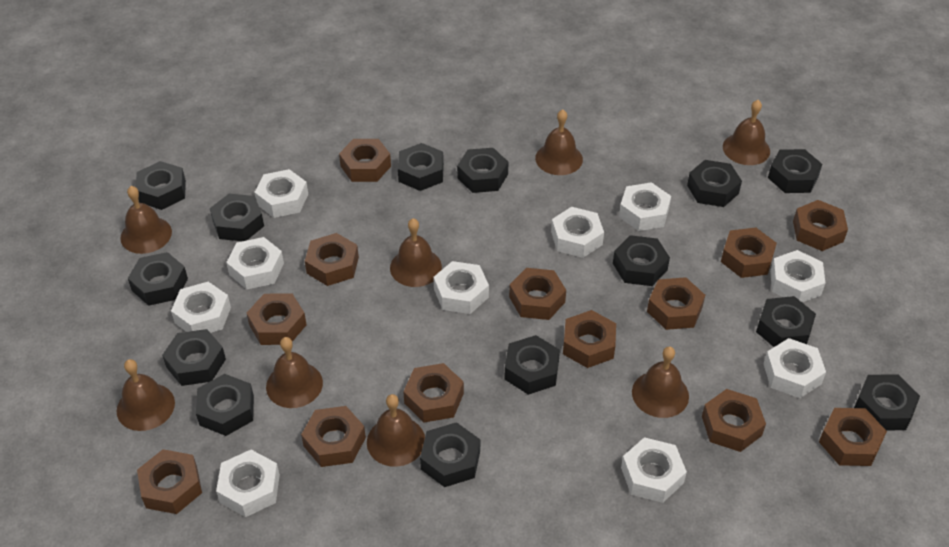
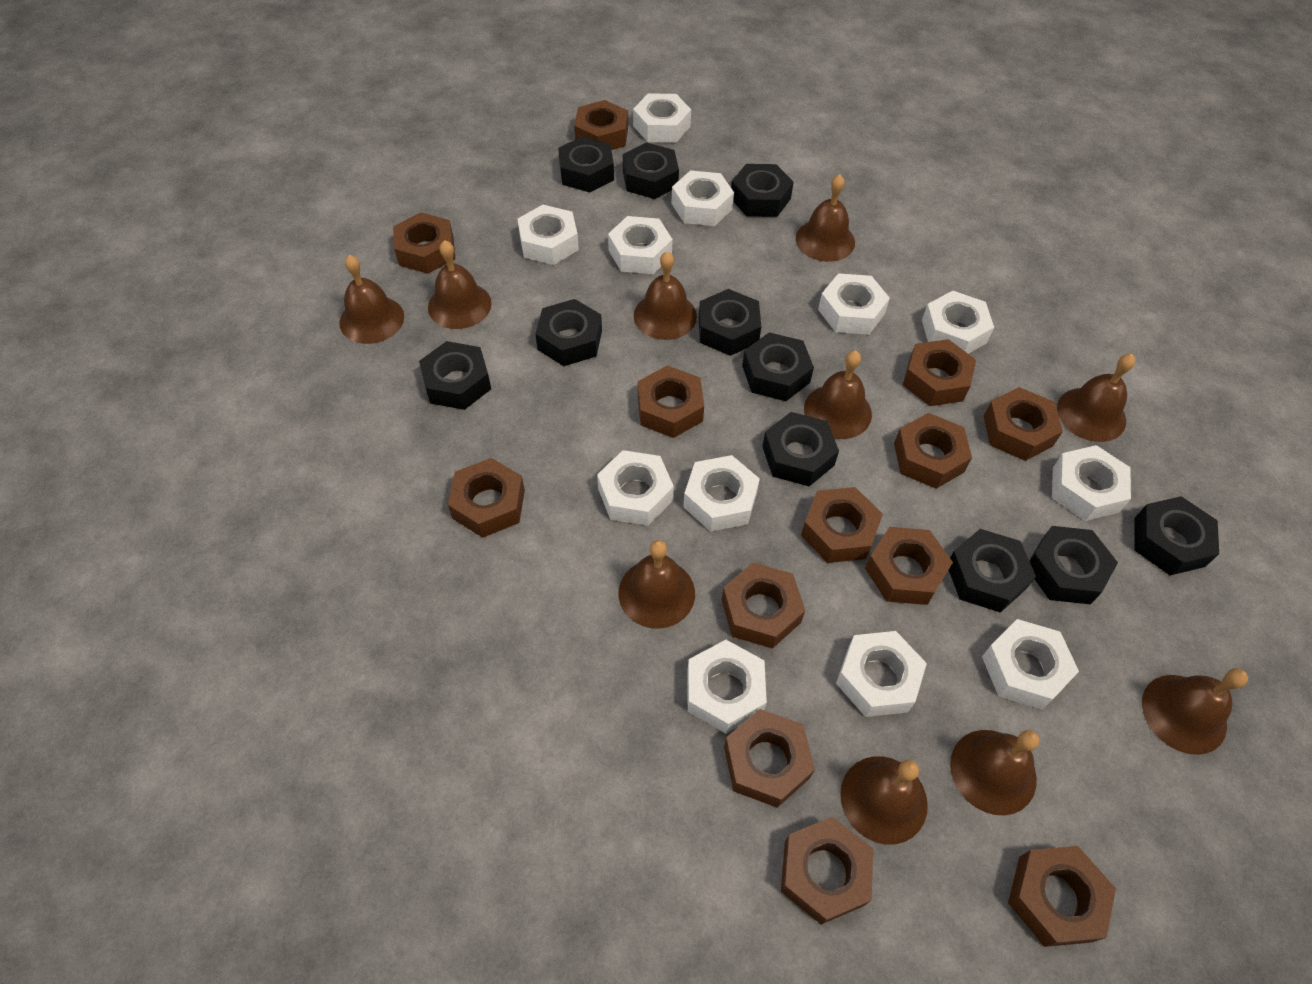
black nut: 14 -> 11
brown bell: 8 -> 10
white nut: 10 -> 12

